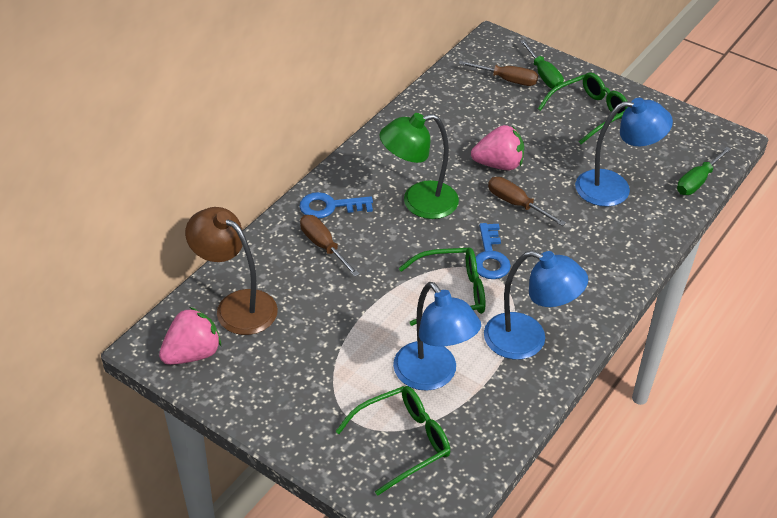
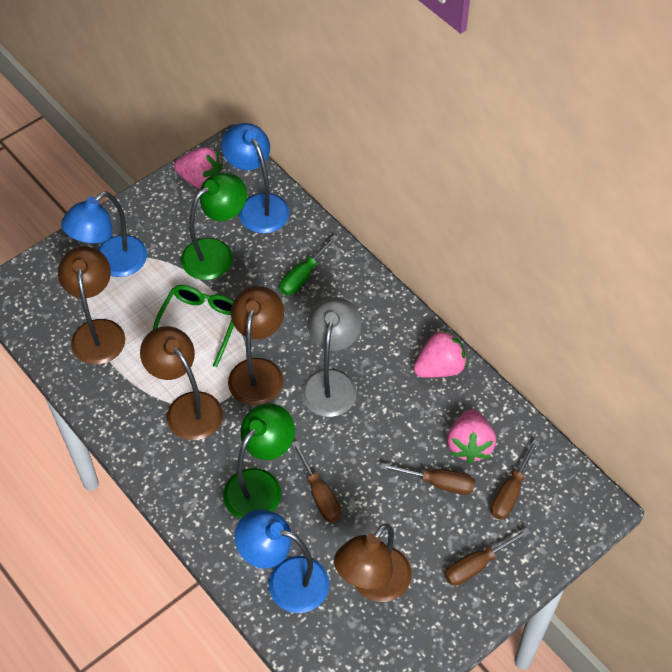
blue key: 2 -> 0
brown lamp: 1 -> 4
brown screwdriver: 3 -> 4
green glasses: 3 -> 1
green lamp: 1 -> 2
green screwdriver: 2 -> 1
grey lamp: 0 -> 1
pink strawberry: 2 -> 3

